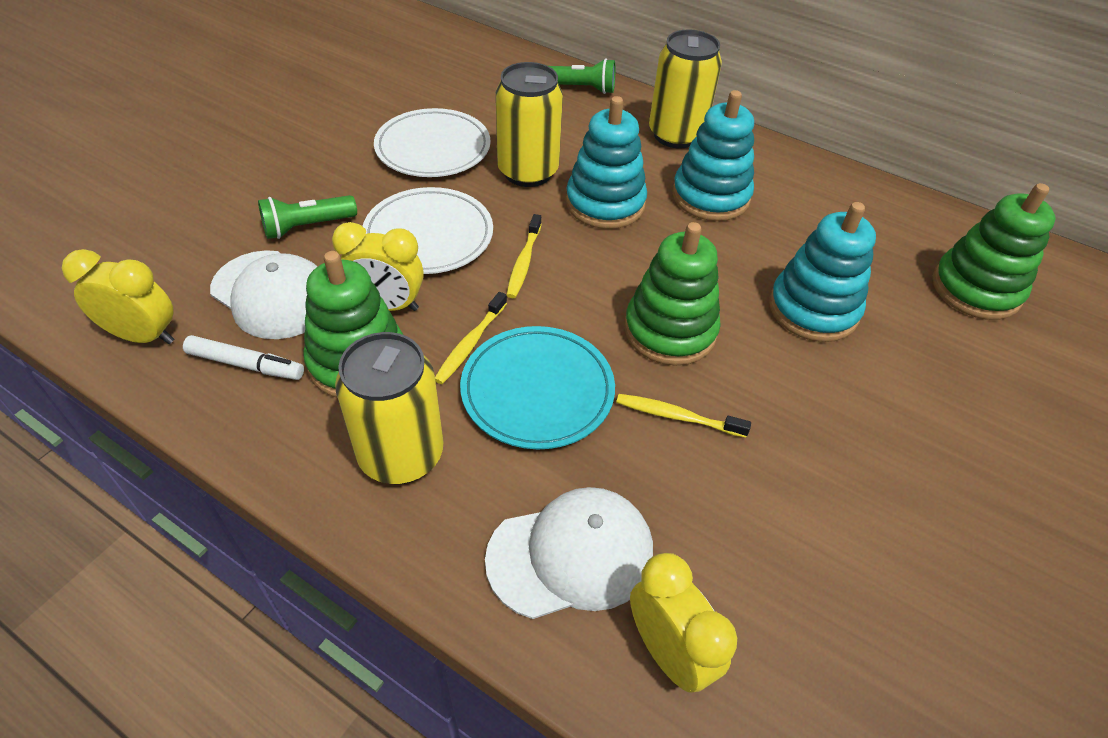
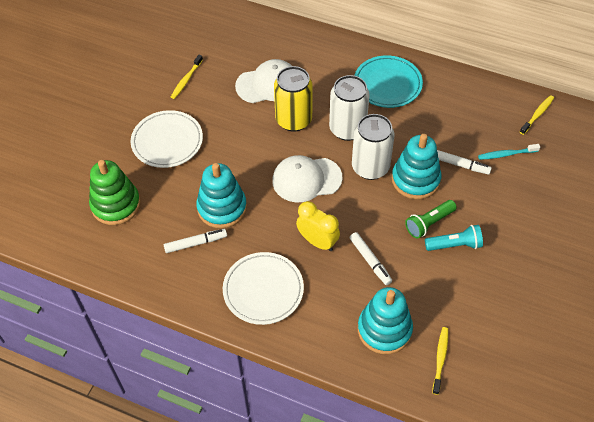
green flashlight: 2 -> 1
green stacking toy: 3 -> 1
turquoise flashlight: 0 -> 1
turquoise toothbrush: 0 -> 1
white can: 0 -> 2
white marker: 1 -> 3
yellow can: 3 -> 1
yellow clock: 3 -> 1

